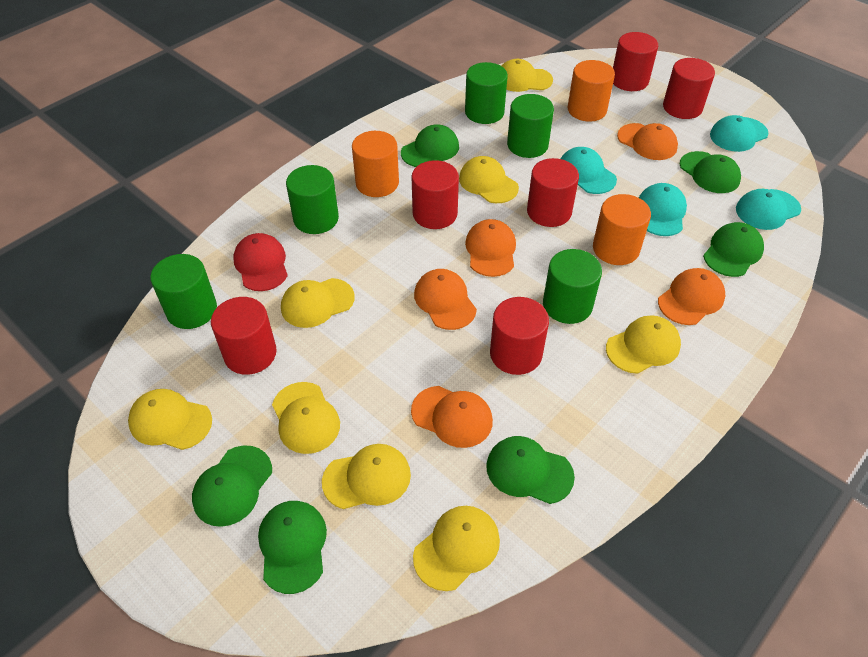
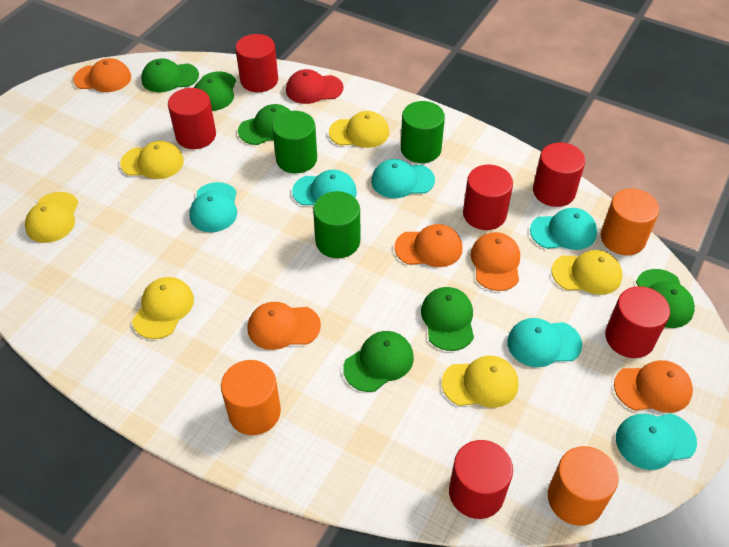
green cylinder: 5 -> 3
turquoise cap: 4 -> 6
yellow cap: 8 -> 6

